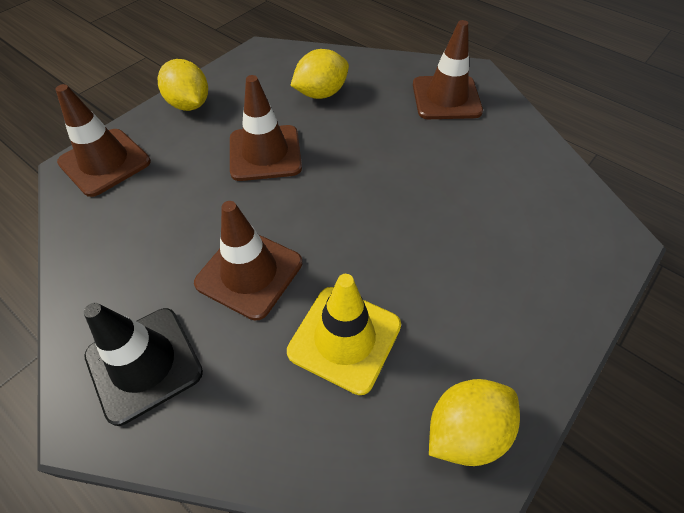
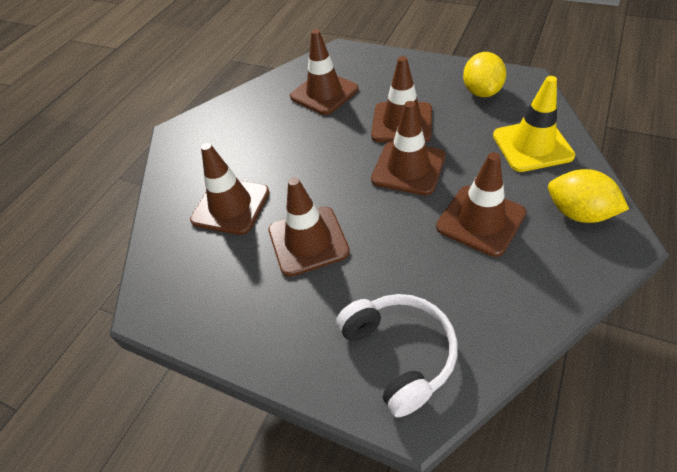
black traffic cone: 1 -> 0
brown traffic cone: 4 -> 6
white headphones: 0 -> 1
yellow lemon: 3 -> 2

